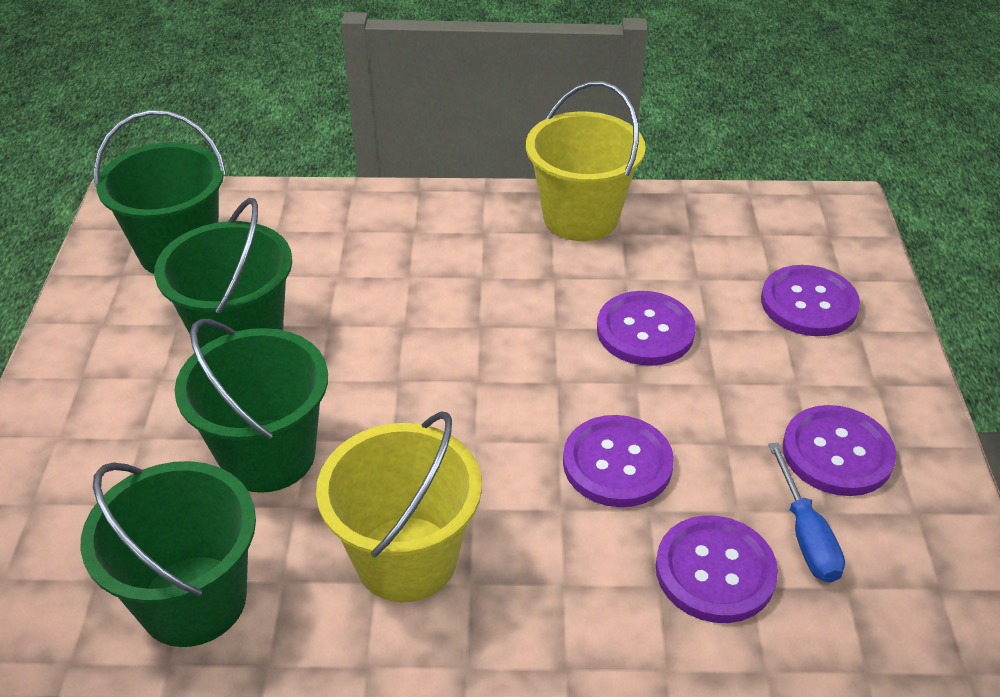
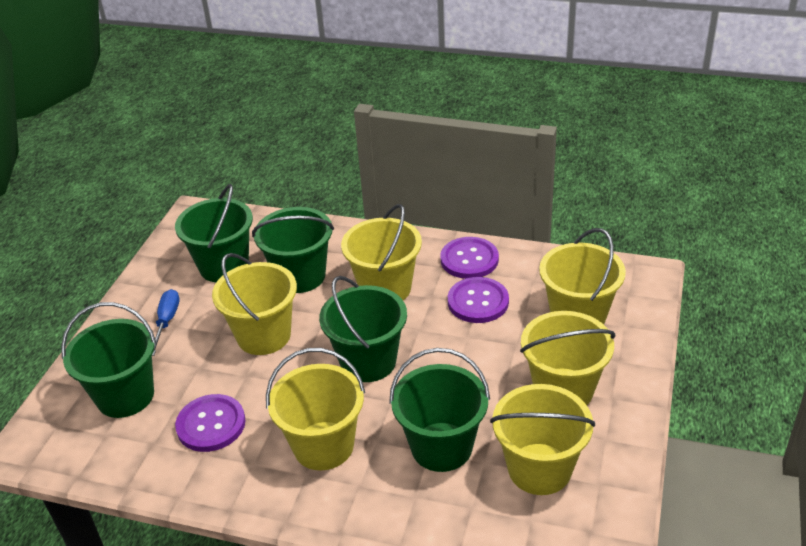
green bucket: 4 -> 5
purple button: 5 -> 3
yellow bucket: 2 -> 6

